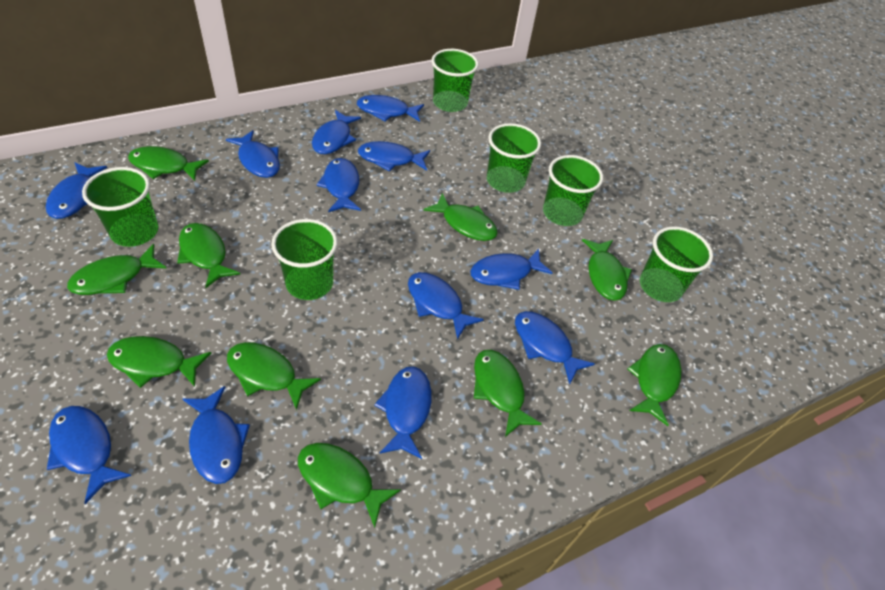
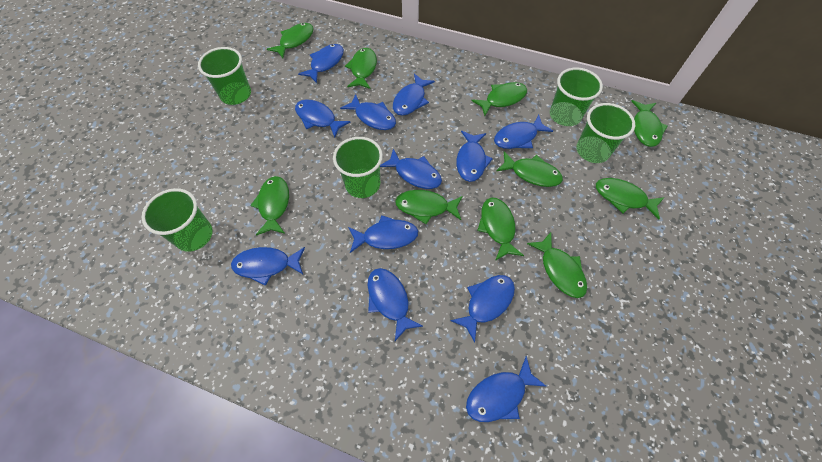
green cup: 6 -> 5

